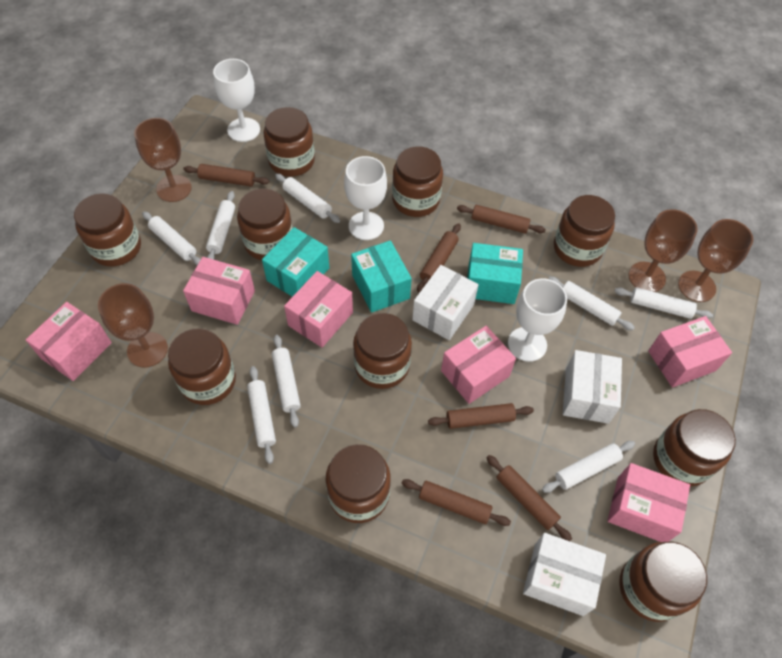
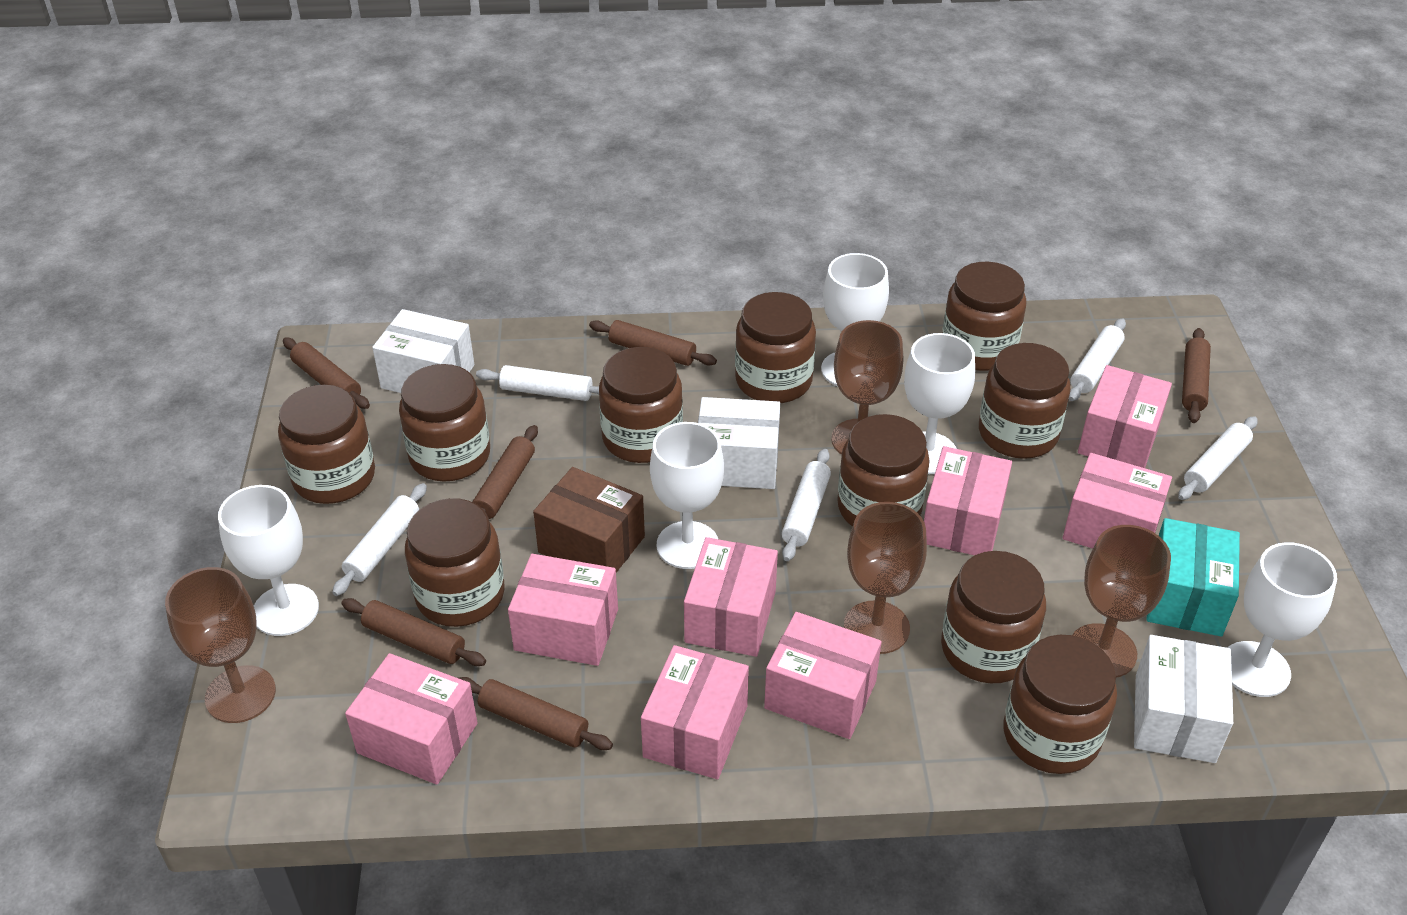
brown box: 0 -> 1
pink box: 6 -> 8
turquoise box: 3 -> 1
white goblet: 3 -> 5
white rolling pin: 8 -> 5

